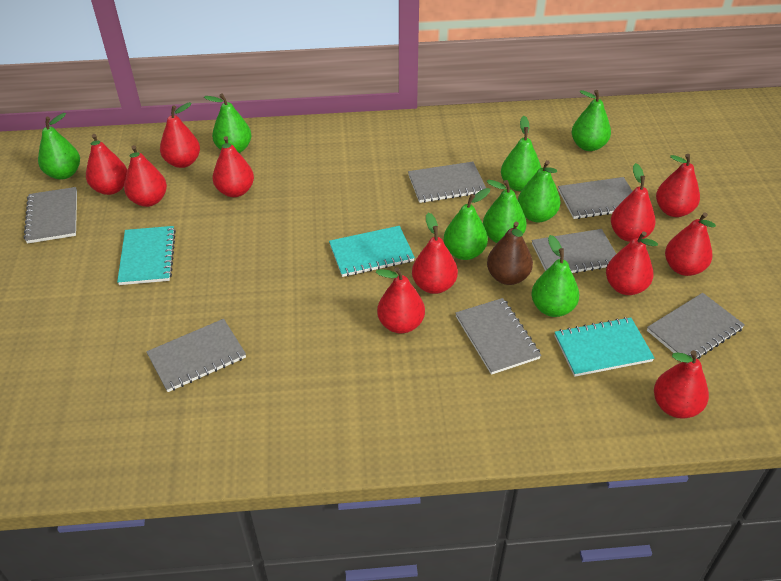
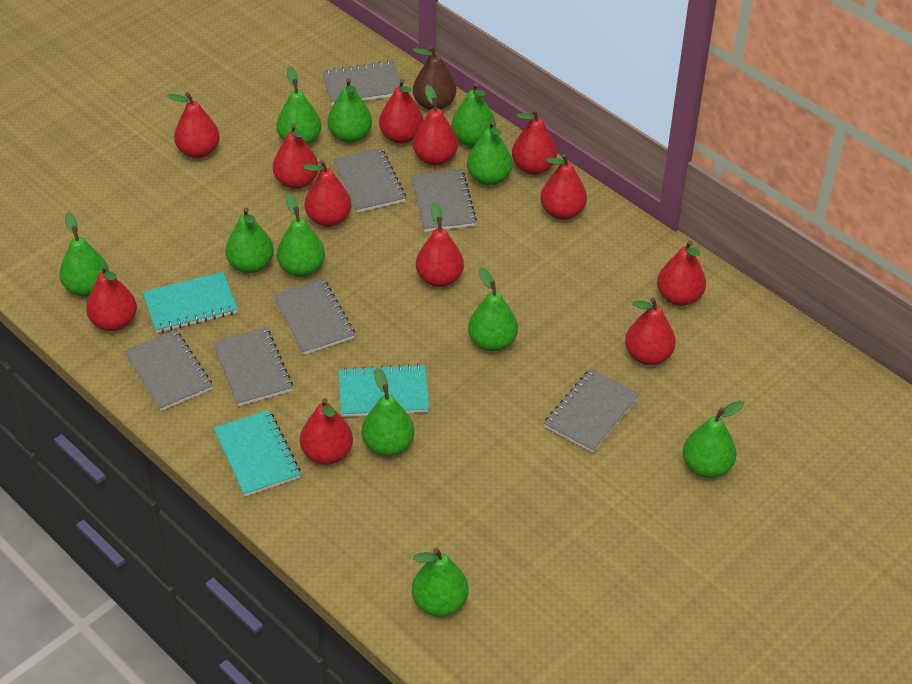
green pear: 8 -> 11
red pear: 11 -> 12

